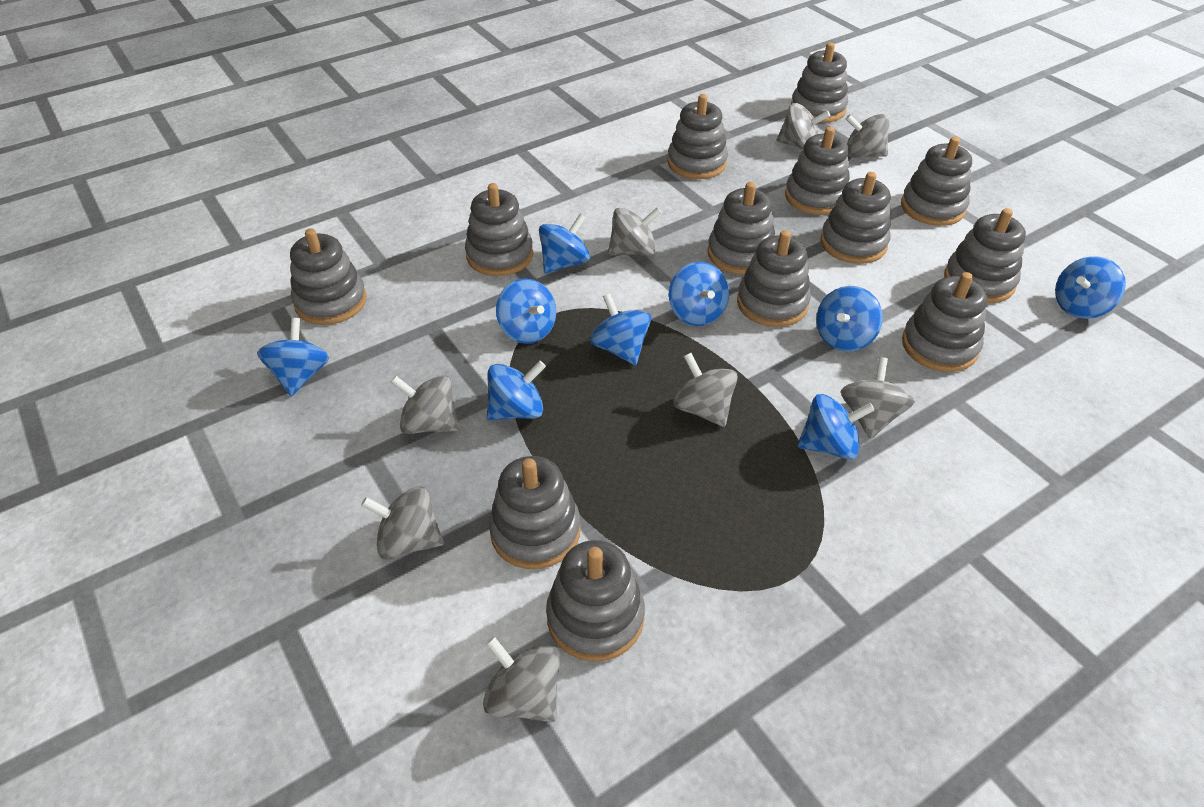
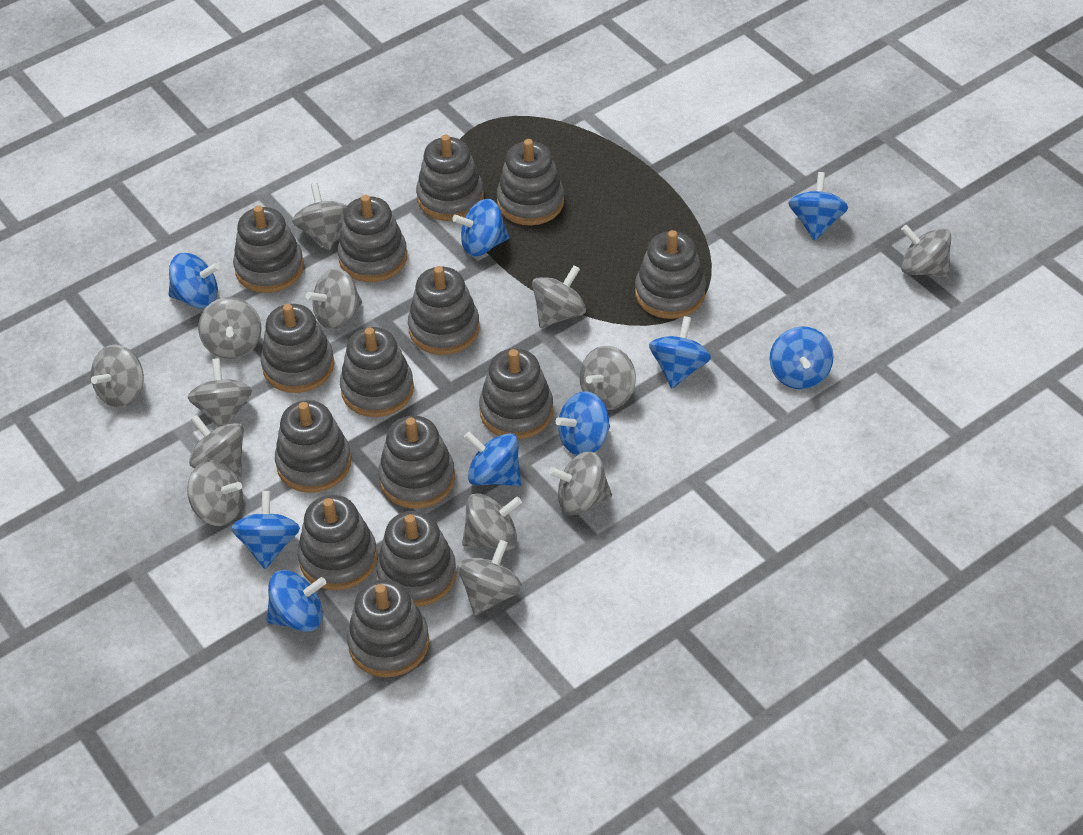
grey spinning top: 8 -> 13
grey stacking toy: 13 -> 14

